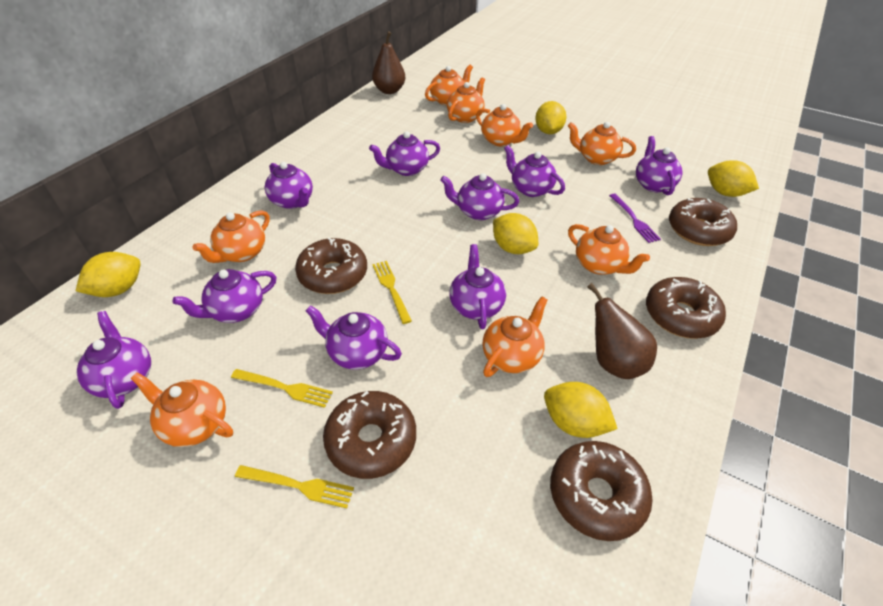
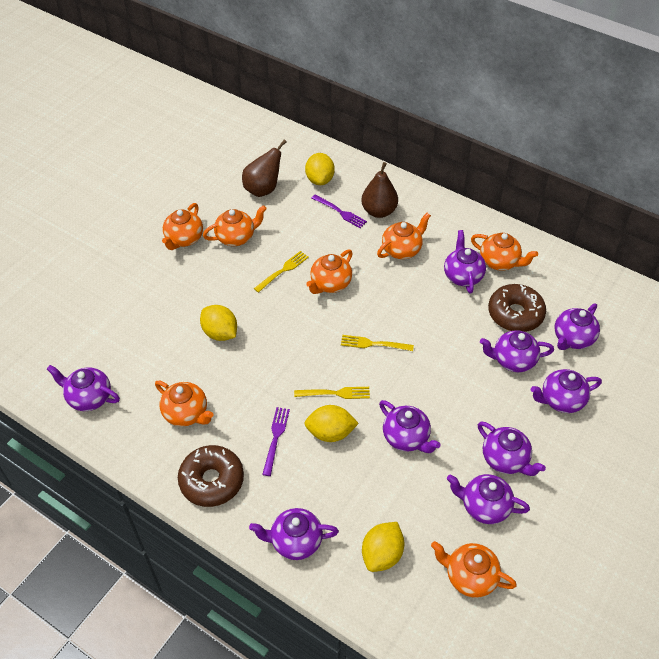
brown donut: 5 -> 2
orange teapot: 8 -> 7
purple fork: 1 -> 2
yellow lemon: 5 -> 4

